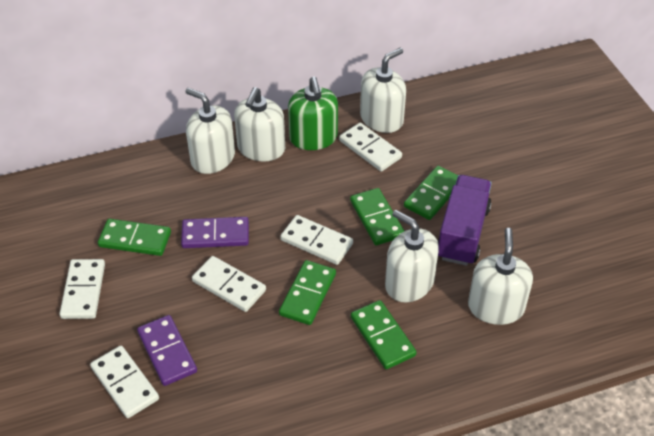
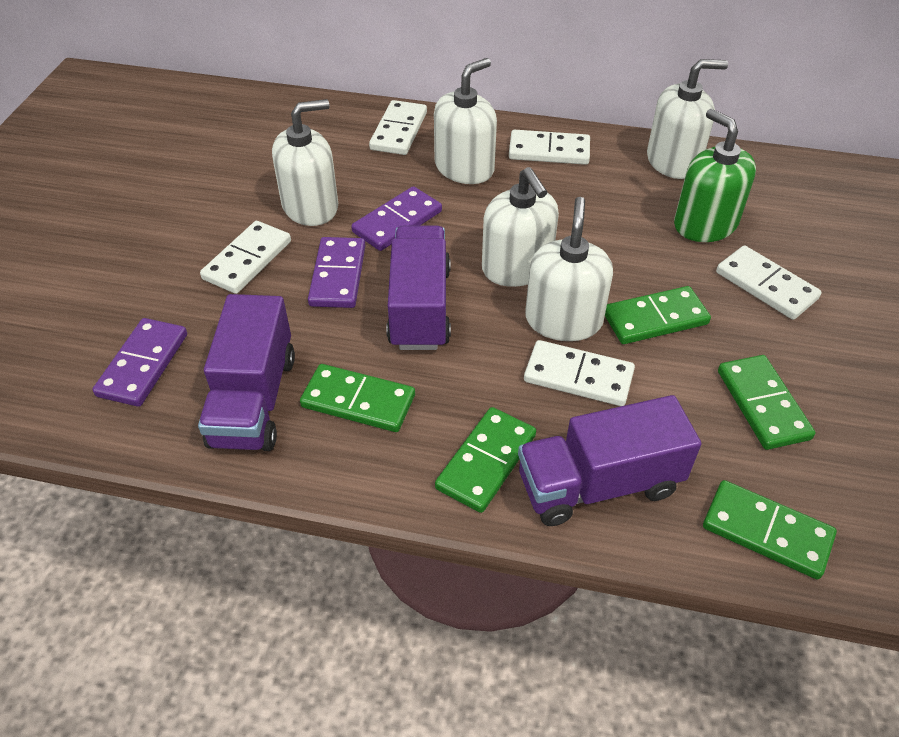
purple domino: 2 -> 3
purple truck: 1 -> 3

